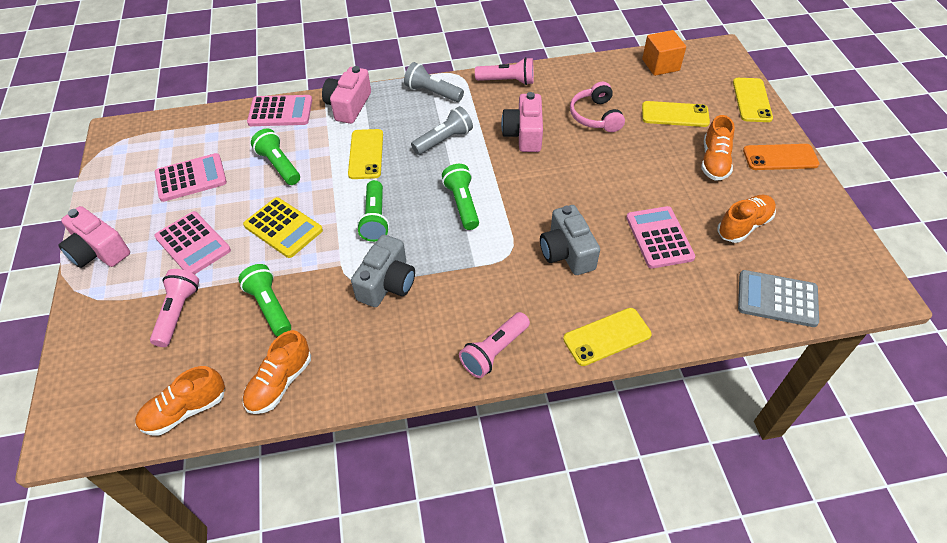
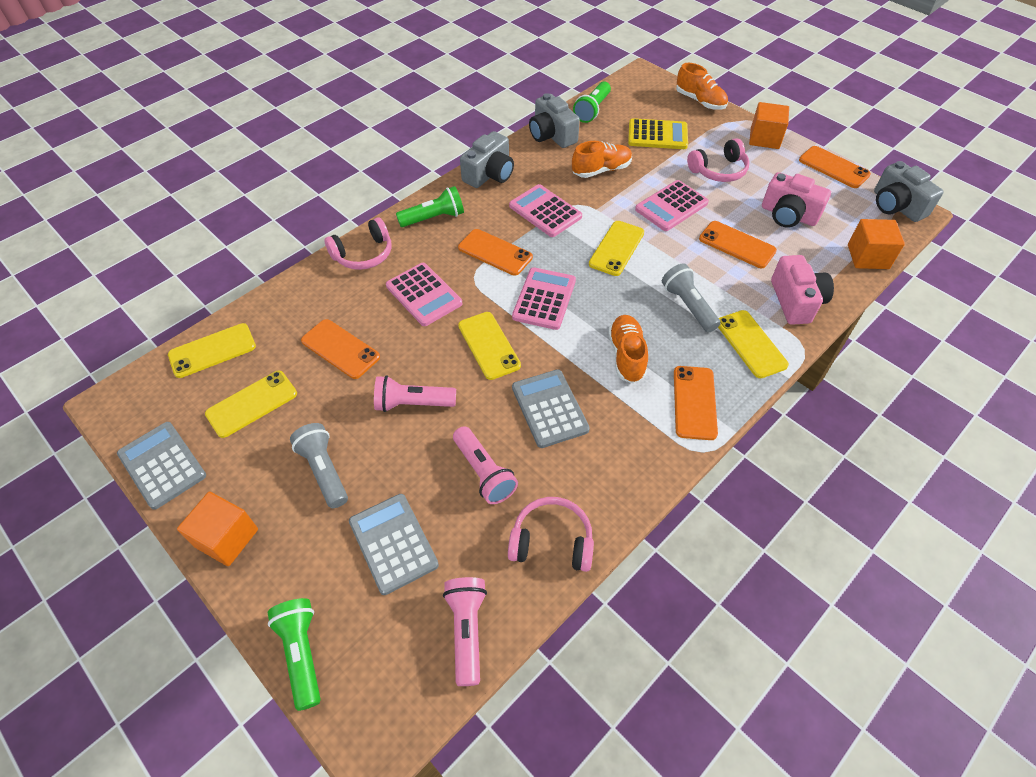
green flashlight: 4 -> 3
grey calculator: 1 -> 3
grey camera: 2 -> 3
orange cube: 1 -> 3
orange phone: 1 -> 5
orange shoe: 4 -> 3
pink camera: 3 -> 2
pink headphones: 1 -> 3
yellow phone: 4 -> 5

